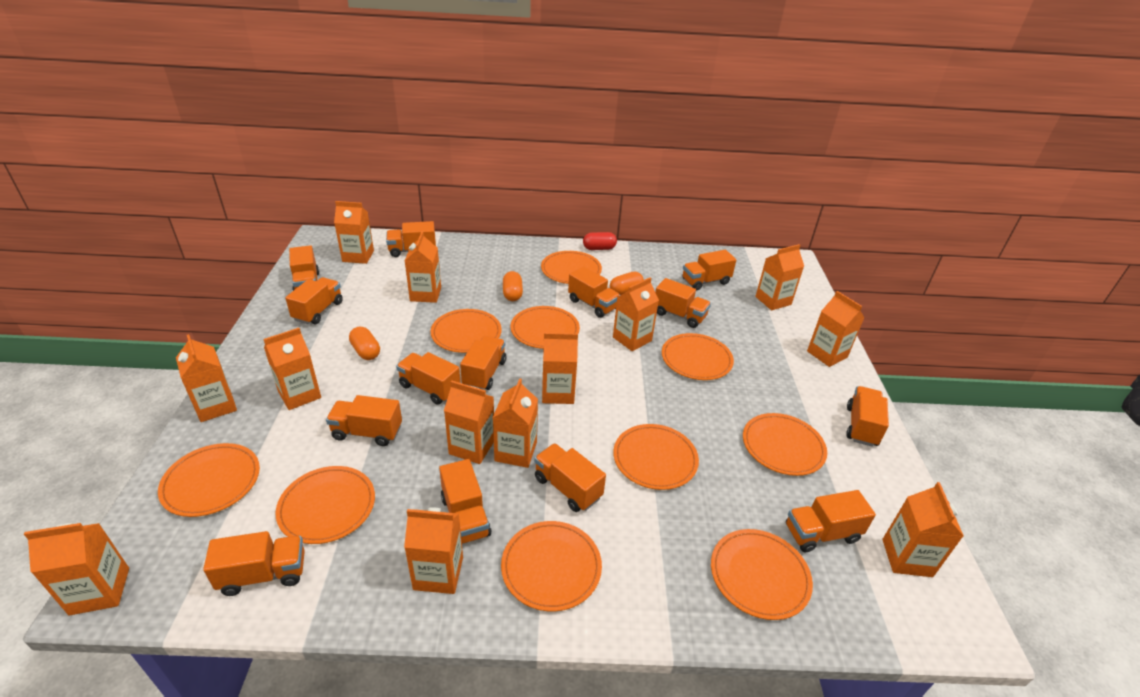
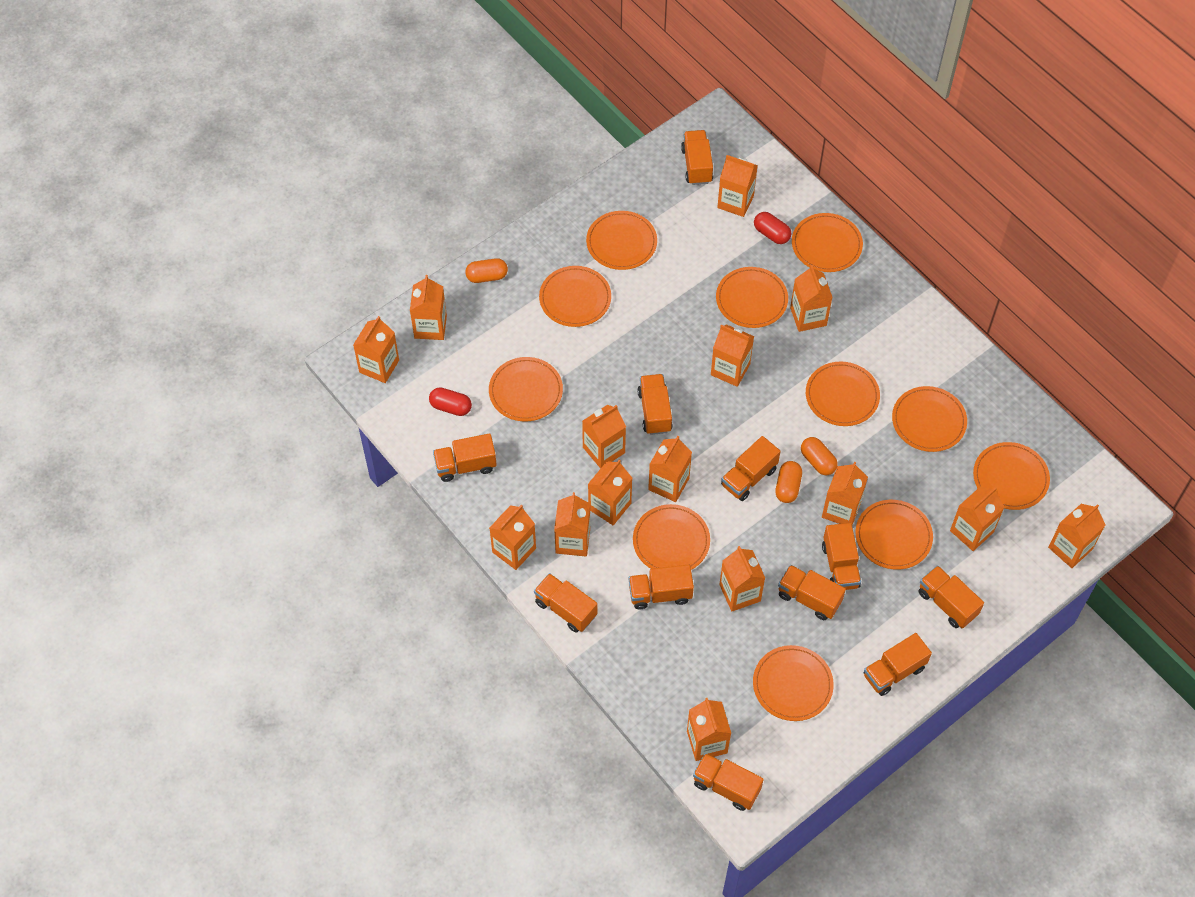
orange carton: 13 -> 15
orange plate: 10 -> 11
orange truck: 14 -> 11
red capsule: 1 -> 2

